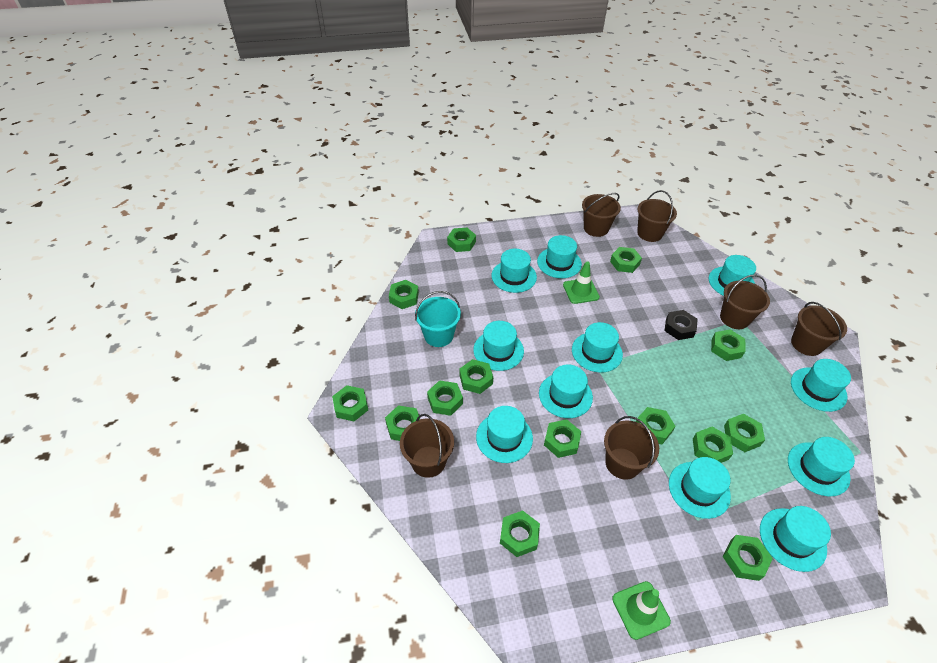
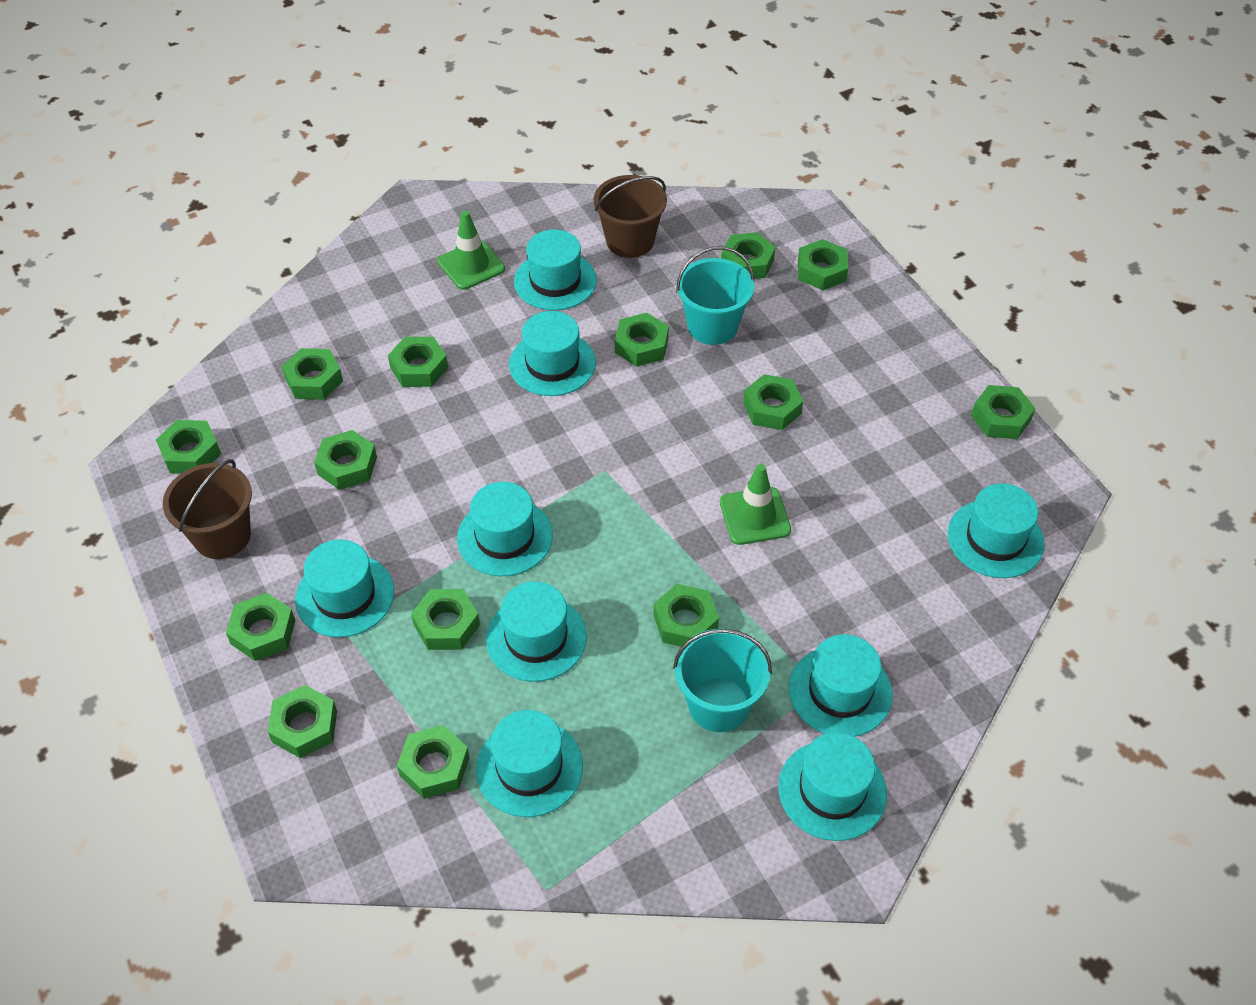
black nut: 1 -> 0
brown bucket: 6 -> 2
turquoise bucket: 1 -> 2
turquoise hat: 11 -> 9

